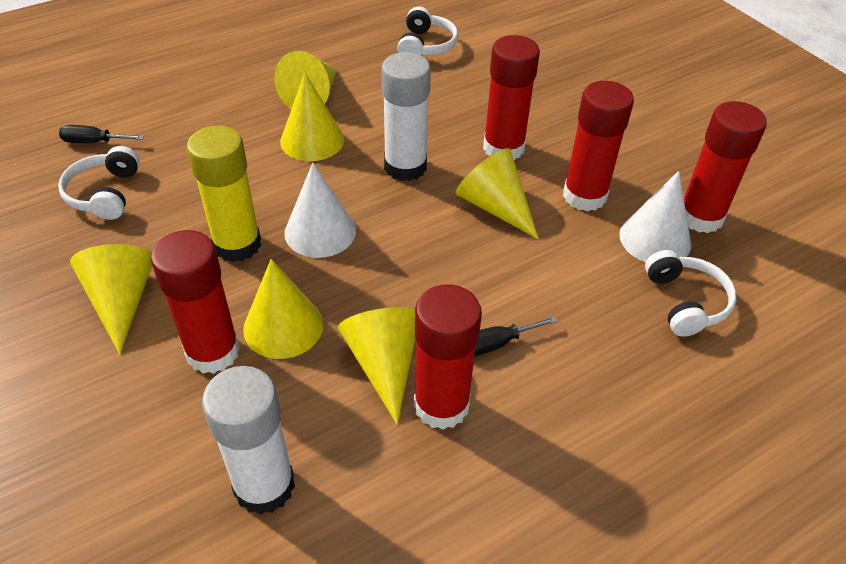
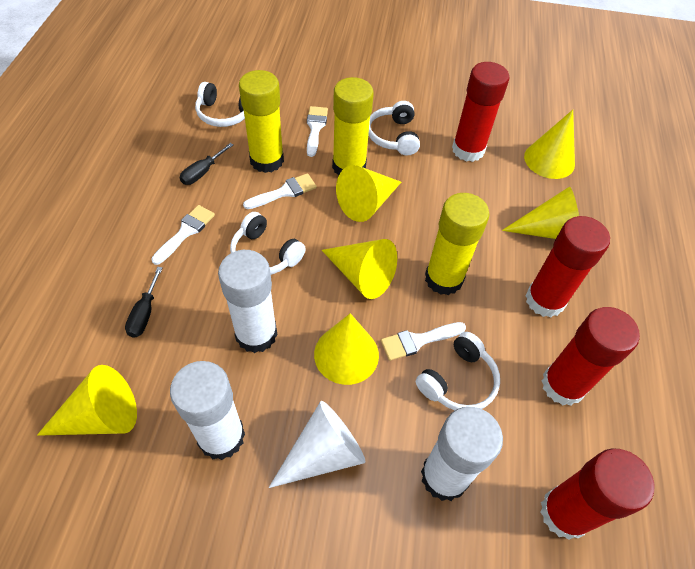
red glue stick: 5 -> 4
white brush: 0 -> 4
white cone: 2 -> 1
white glue stick: 2 -> 3
white headphones: 3 -> 4
yellow glue stick: 1 -> 3

